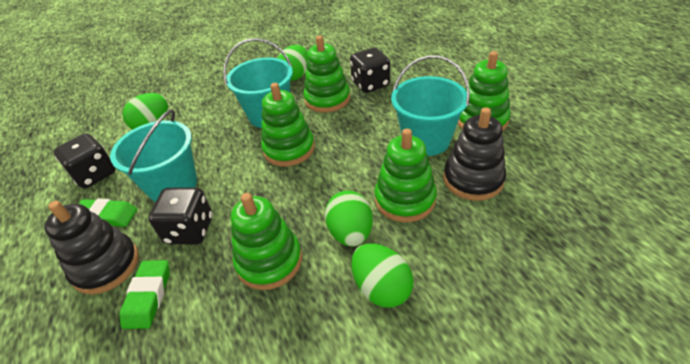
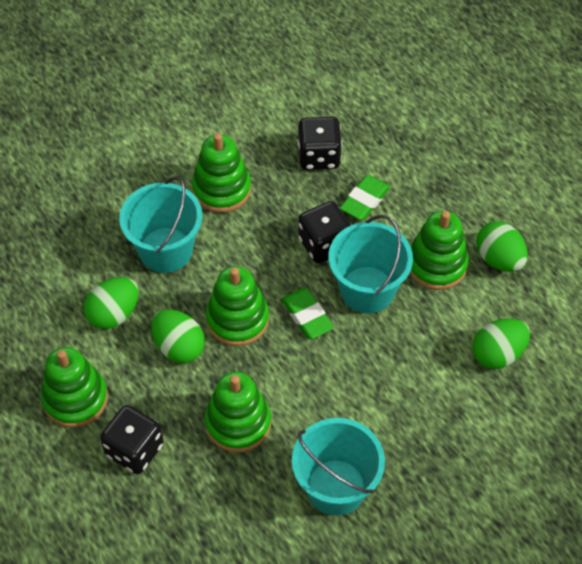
black stacking toy: 2 -> 0

